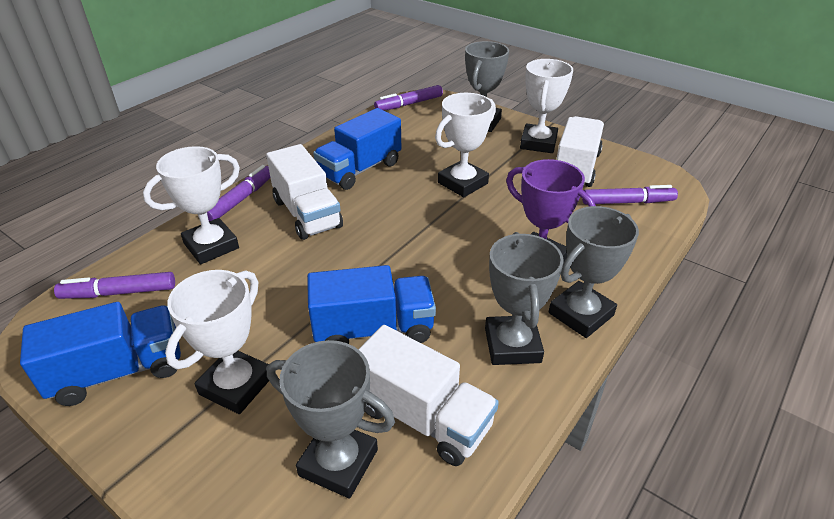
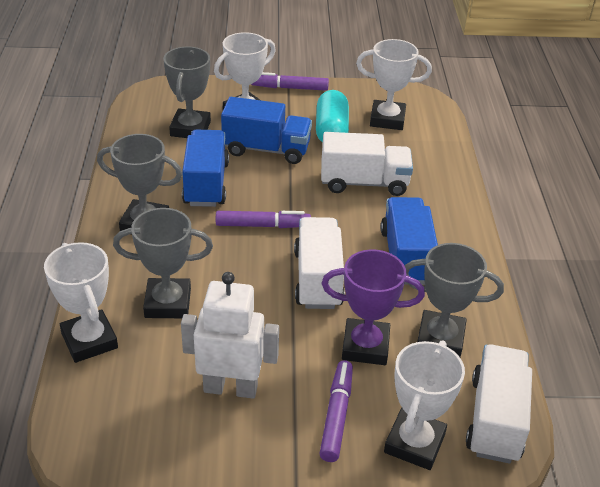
purple marker: 4 -> 3
turquoise capsule: 0 -> 1
white robot: 0 -> 1

